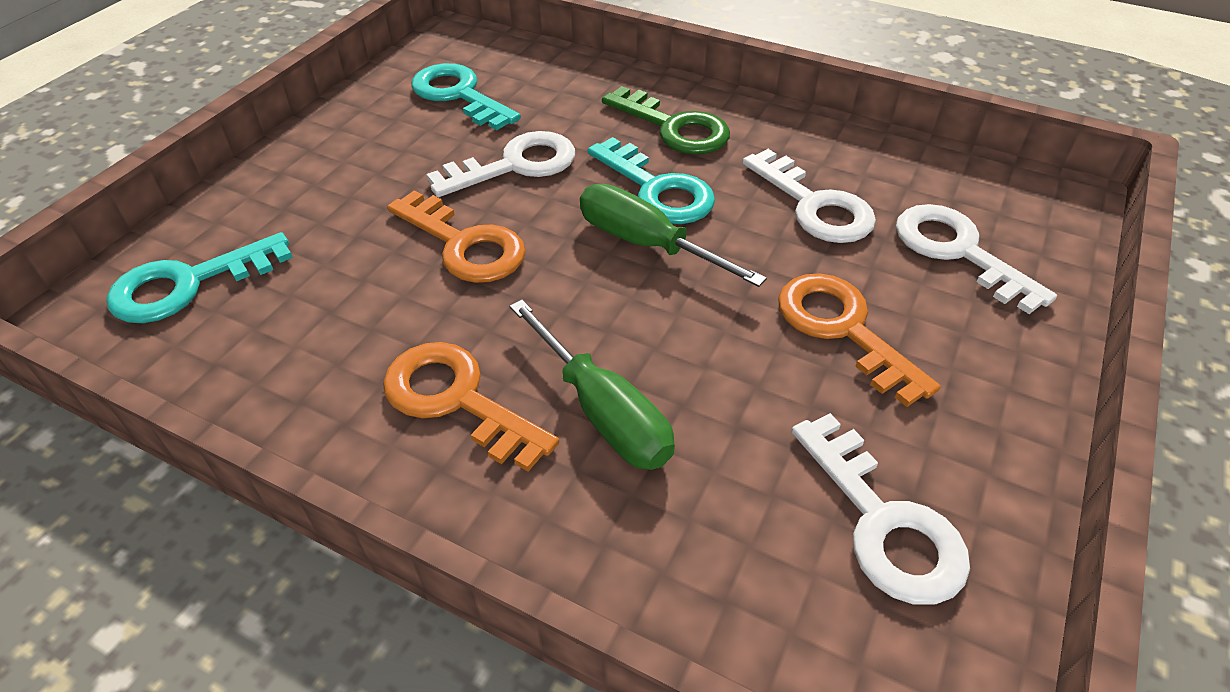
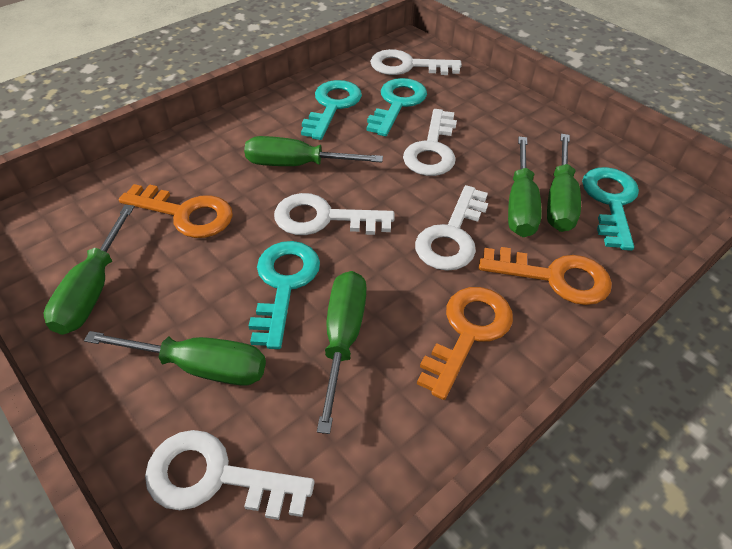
green key: 1 -> 0
green screwdriver: 2 -> 6
turquoise key: 3 -> 4
white key: 4 -> 5

